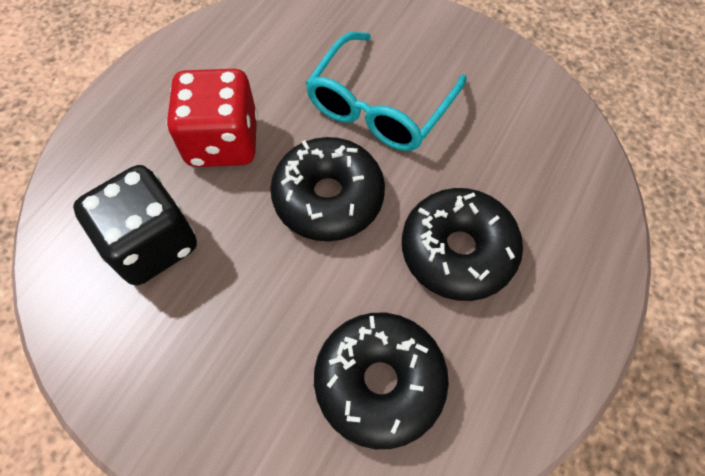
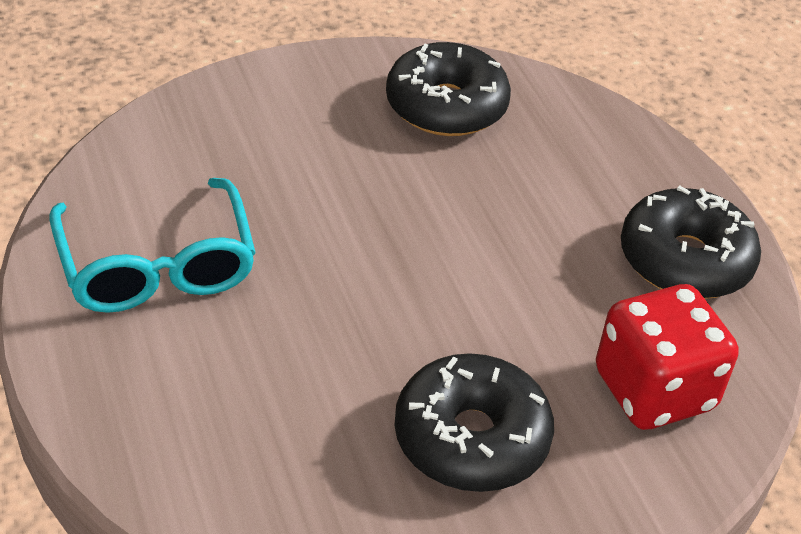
black dice: 1 -> 0

